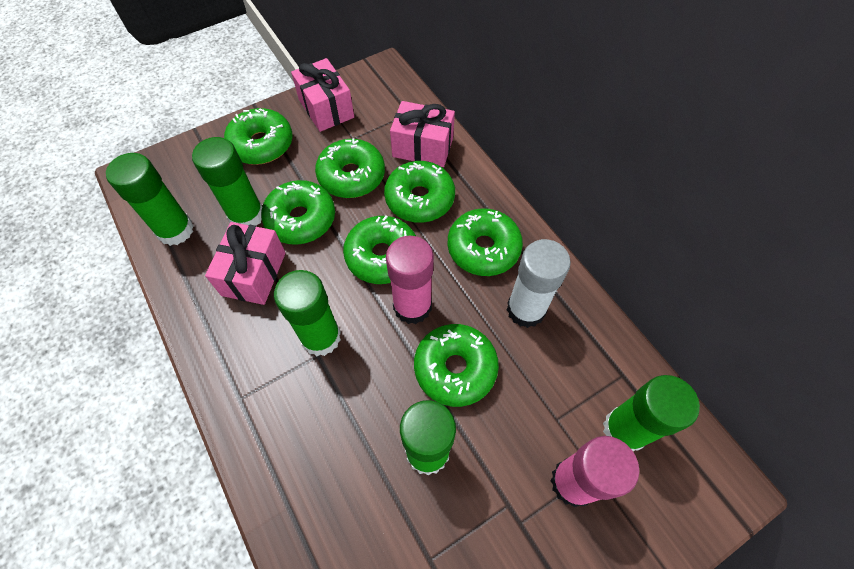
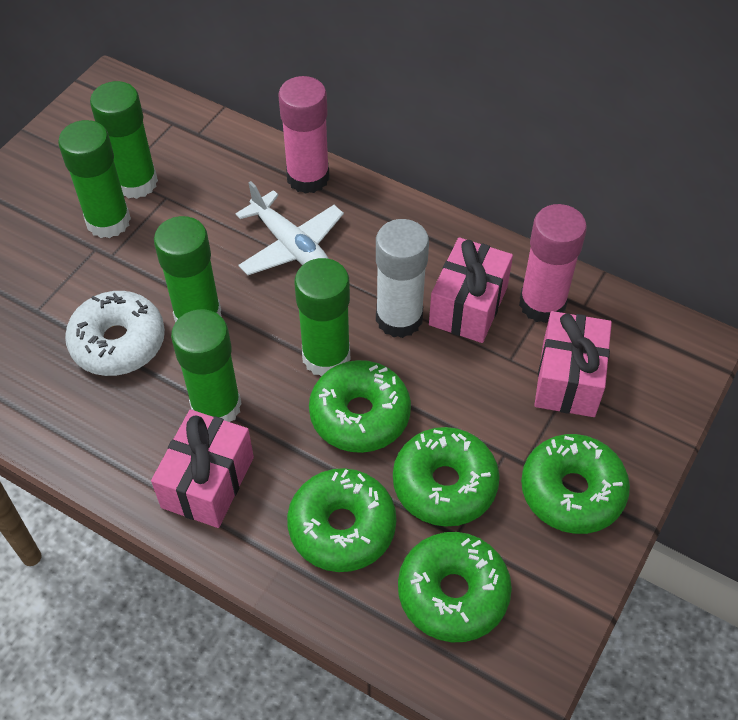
green donut: 7 -> 5
white donut: 0 -> 1
white plane: 0 -> 1

